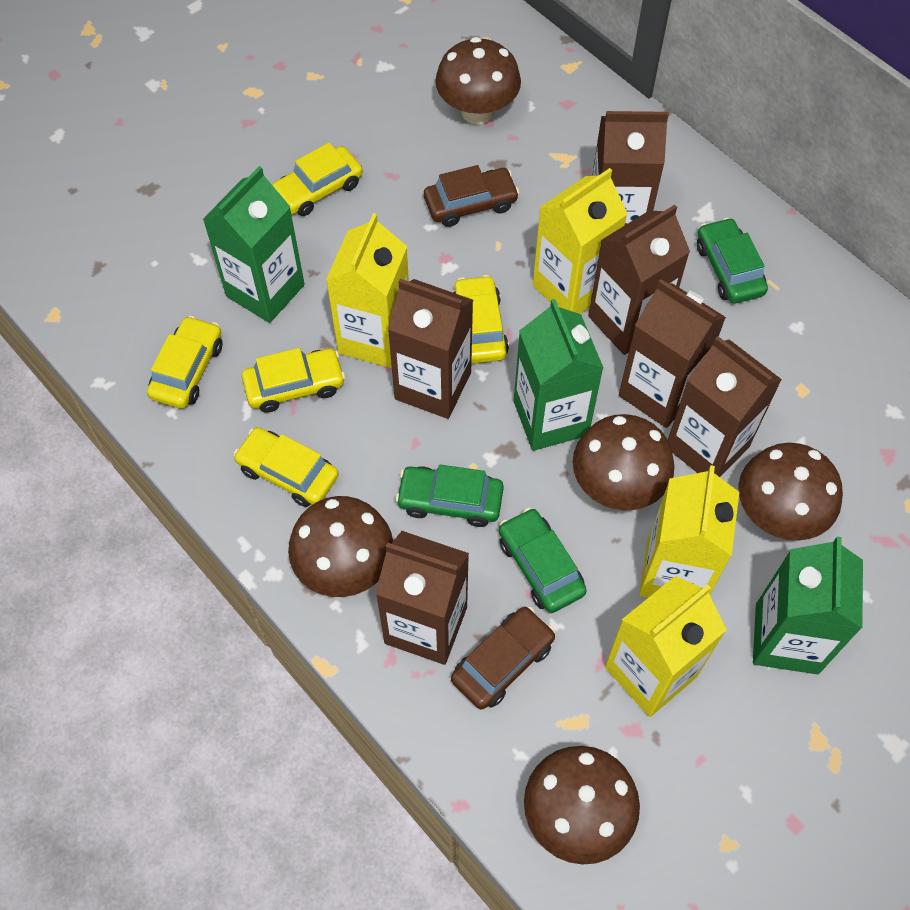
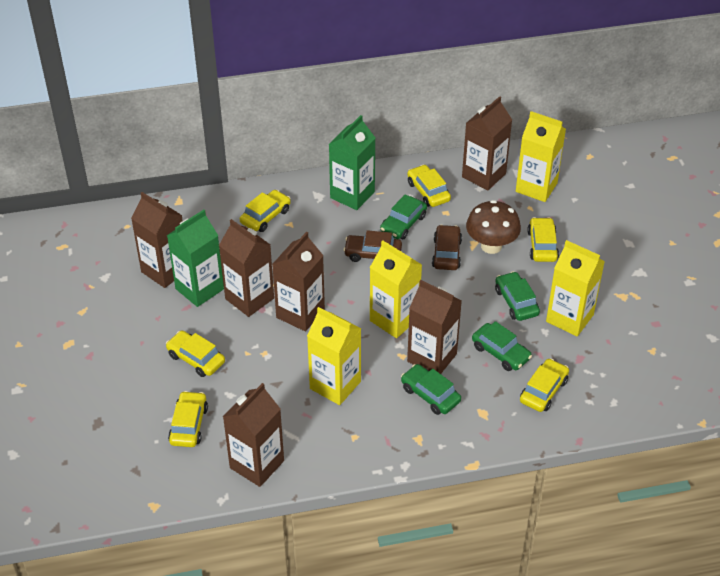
brown mushroom: 5 -> 1
green car: 3 -> 4
green carton: 3 -> 2
yellow car: 5 -> 6

